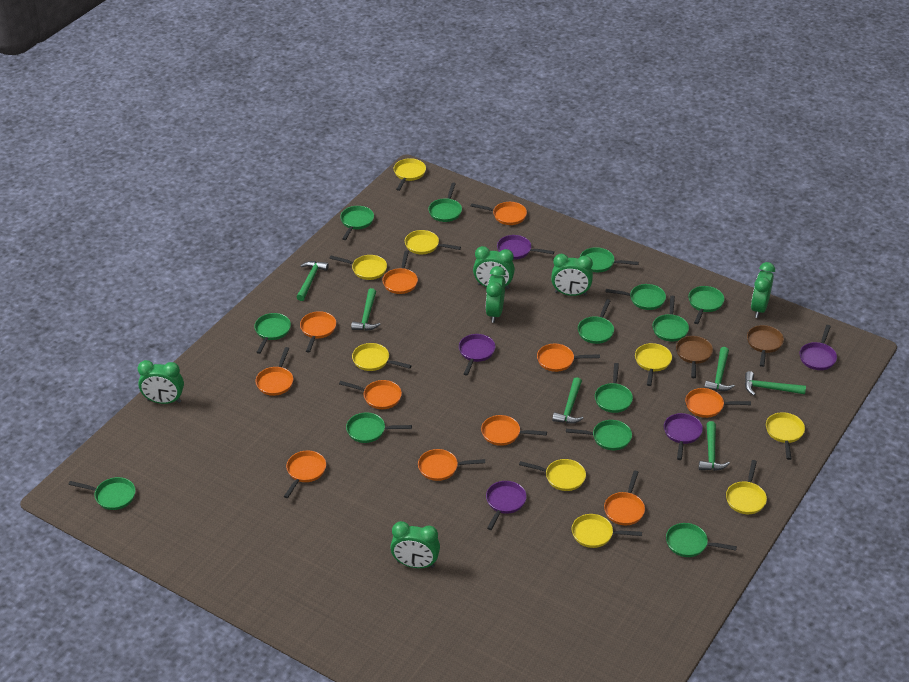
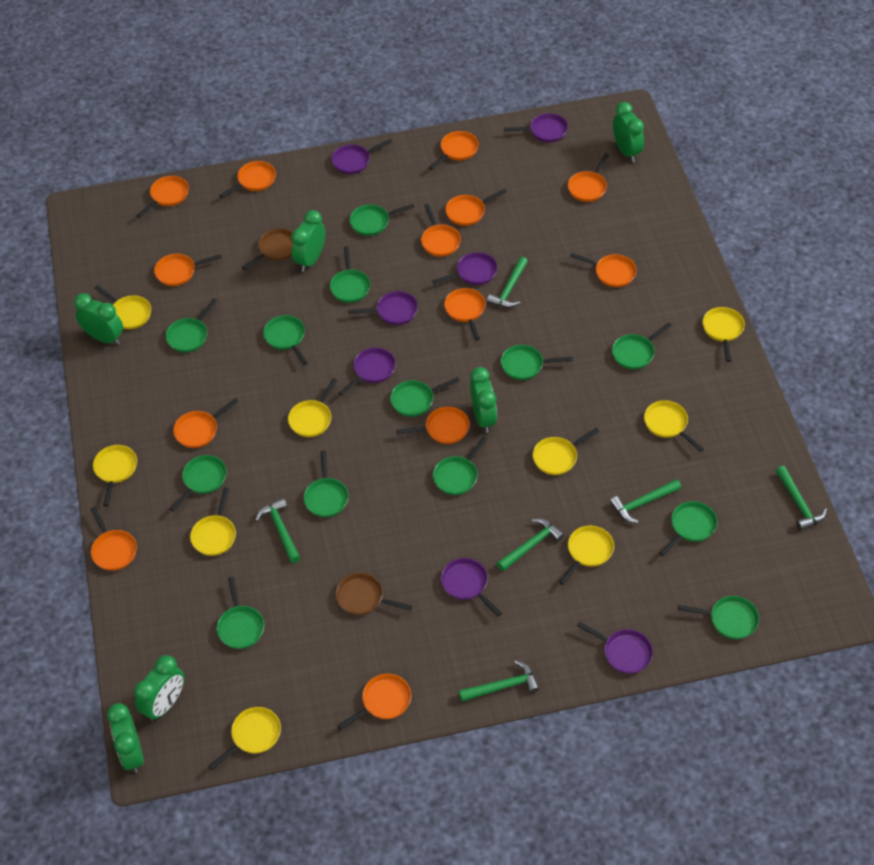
orange pan: 11 -> 13
purple pan: 5 -> 7

